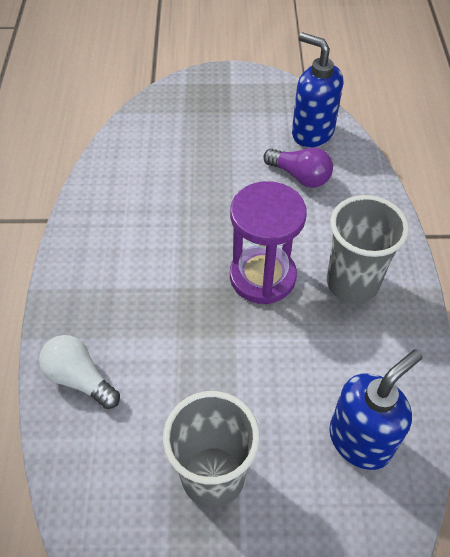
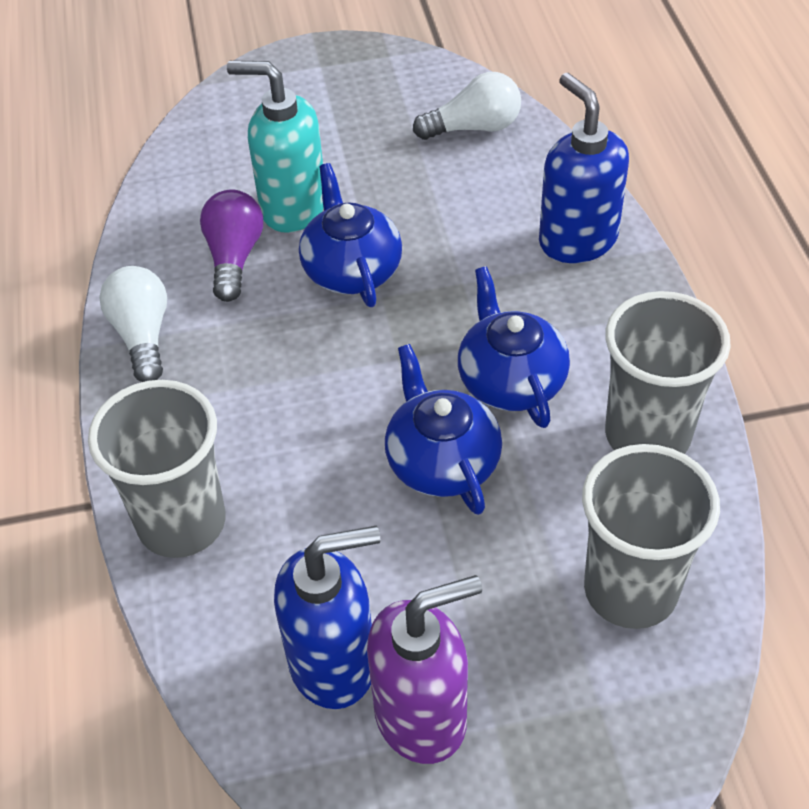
blue teapot: 0 -> 3
grey cup: 2 -> 3
purple hourglass: 1 -> 0
purple soap dispenser: 0 -> 1
turquoise soap dispenser: 0 -> 1
white light bulb: 1 -> 2

